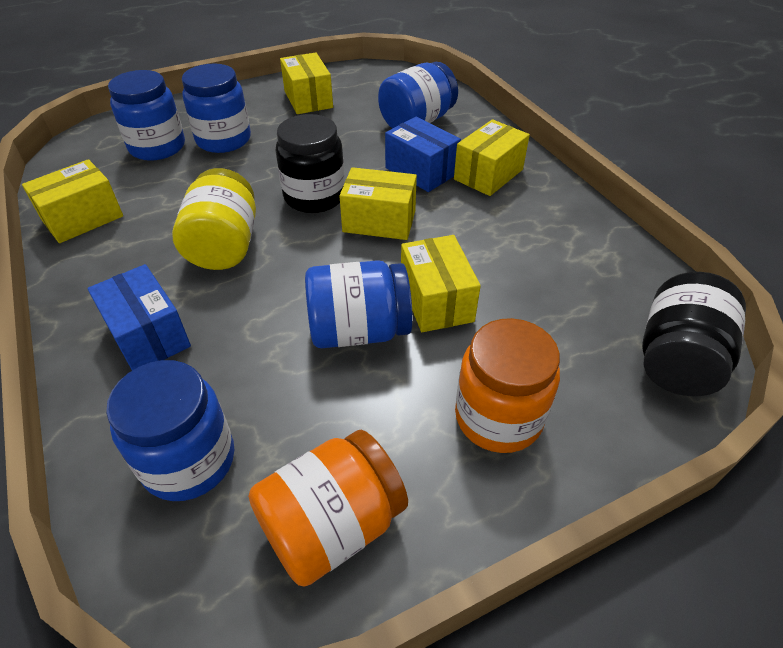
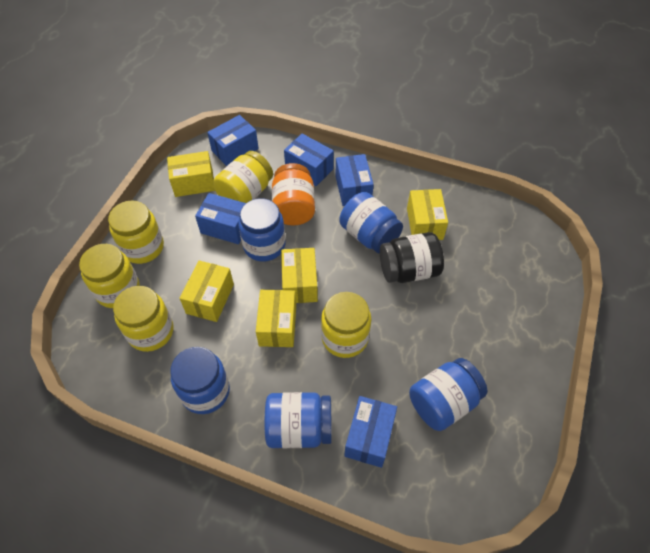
black jar: 2 -> 1
blue box: 2 -> 5
orange jar: 2 -> 1
yellow jar: 1 -> 5

